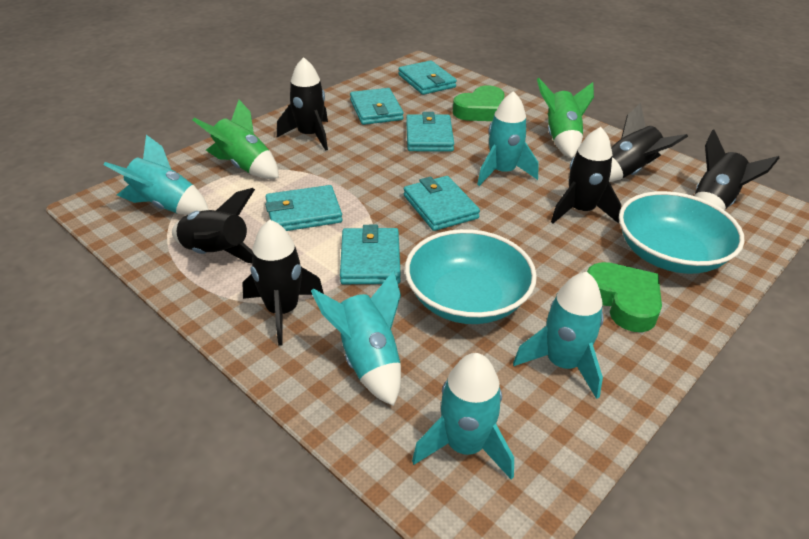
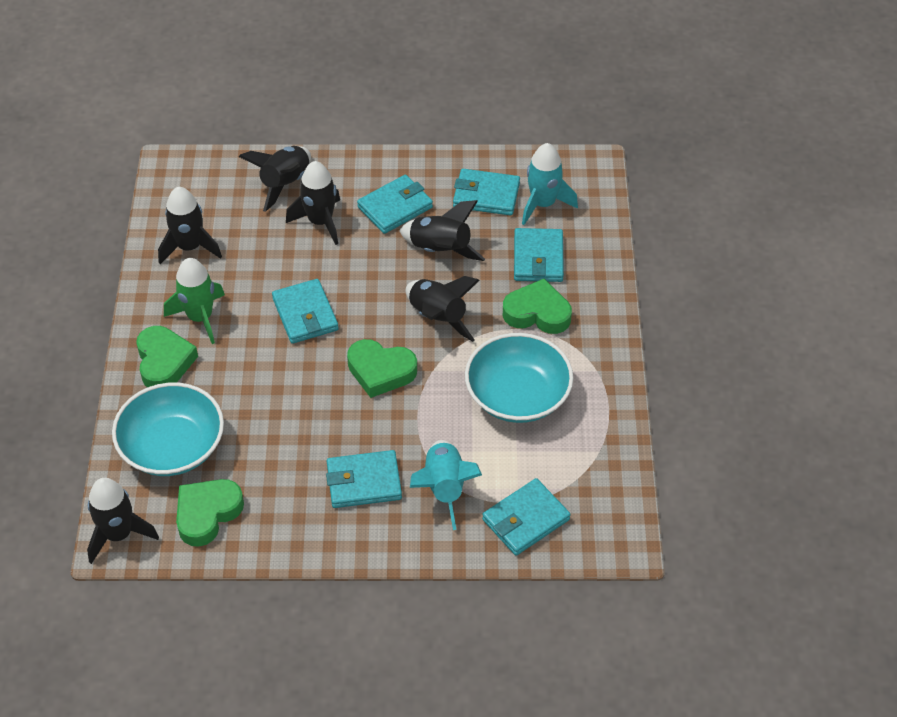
green heart: 2 -> 4
green rocket: 2 -> 1
turquoise rocket: 5 -> 2

